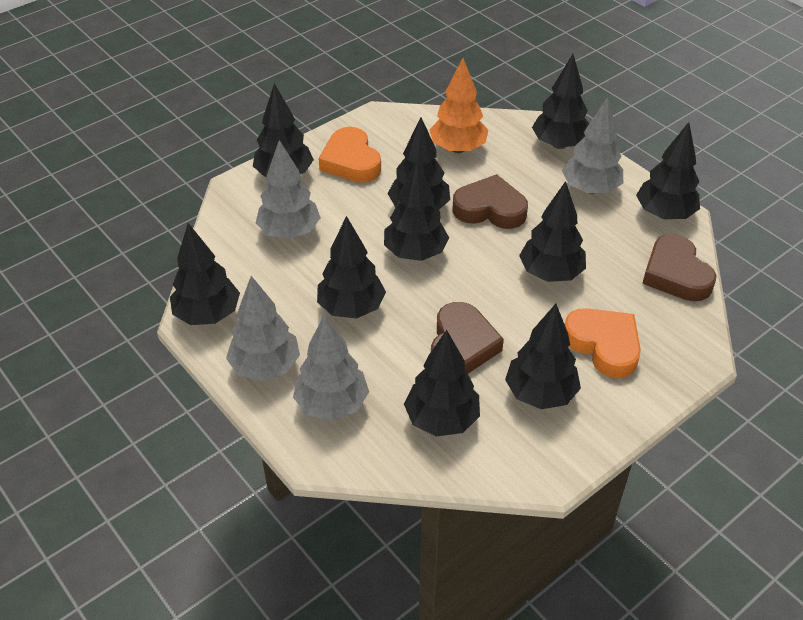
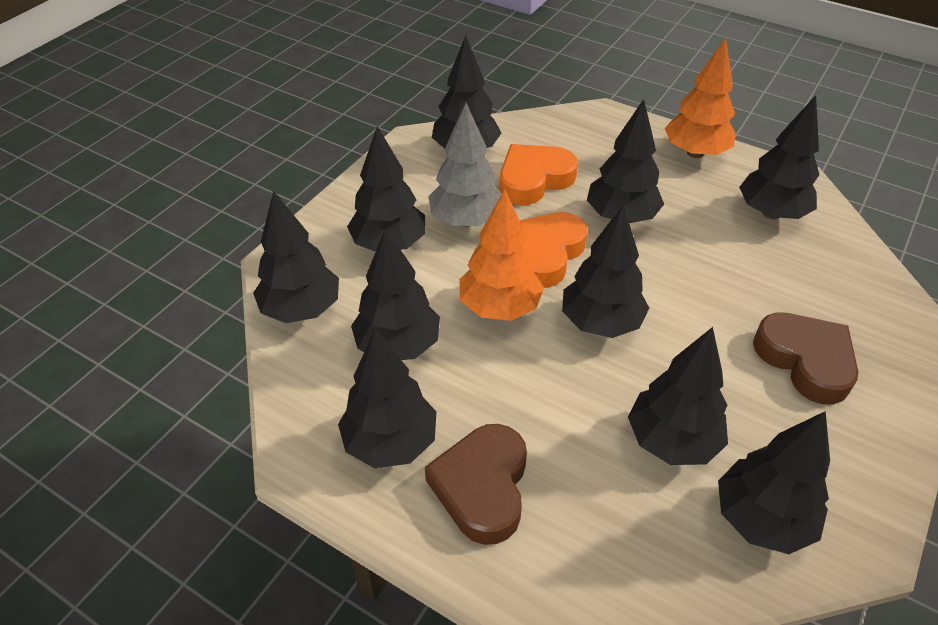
brown heart: 3 -> 2
grey tree: 4 -> 1
orange tree: 1 -> 2

